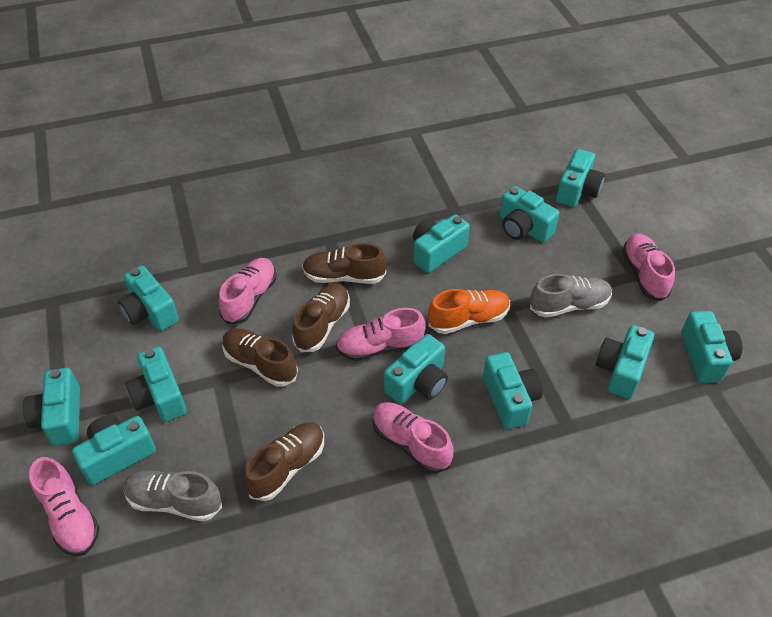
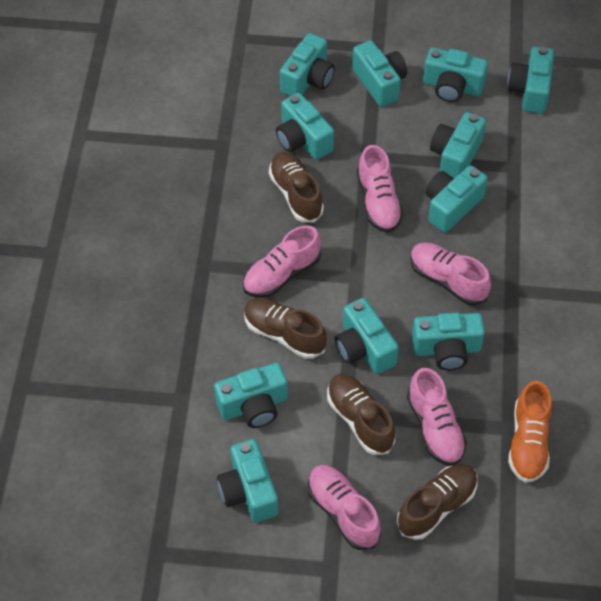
grey shoe: 2 -> 0

